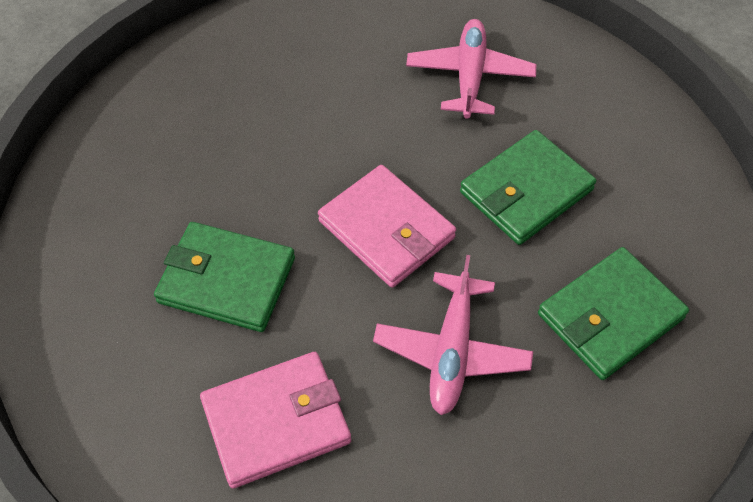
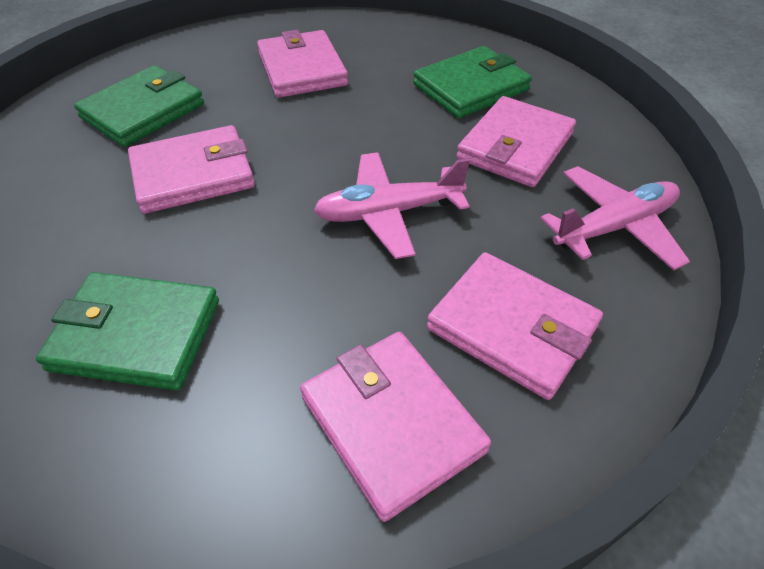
pink wallet: 2 -> 5

